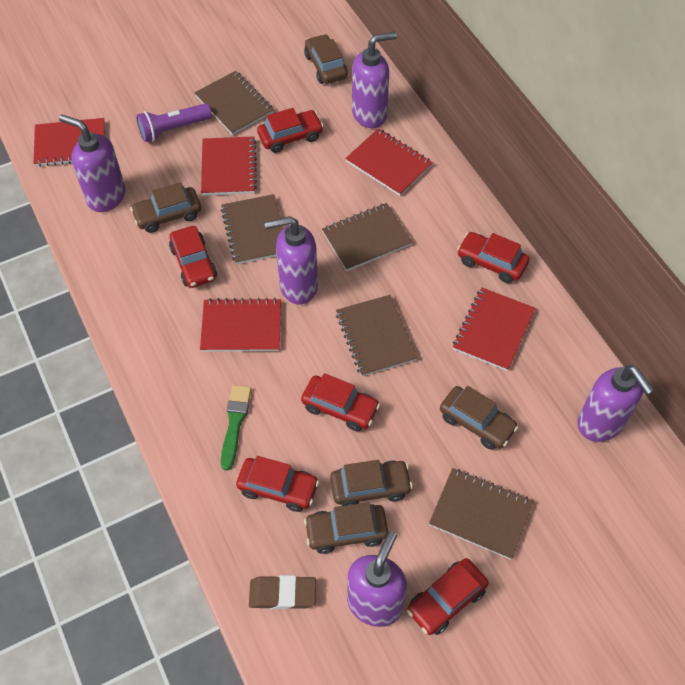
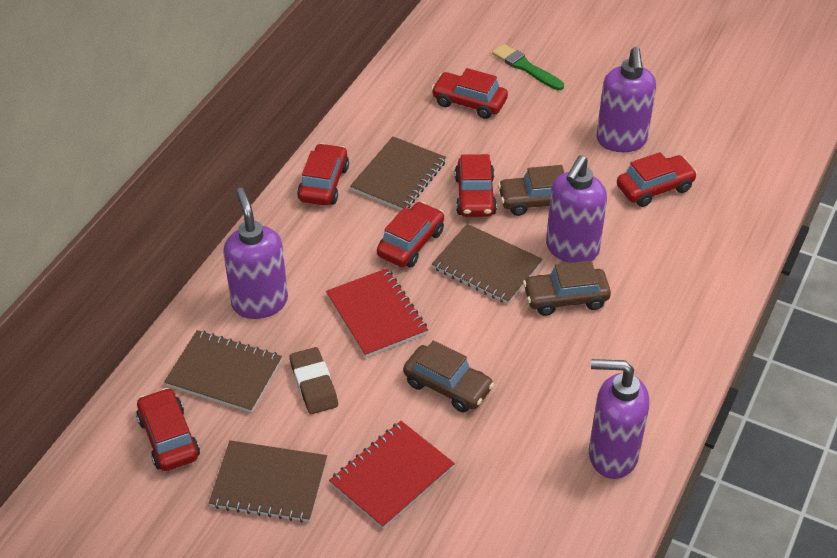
brown car: 5 -> 3
brown notebook: 5 -> 4
purple flashlight: 1 -> 0
purple soap dispenser: 5 -> 4
red notebook: 5 -> 2

